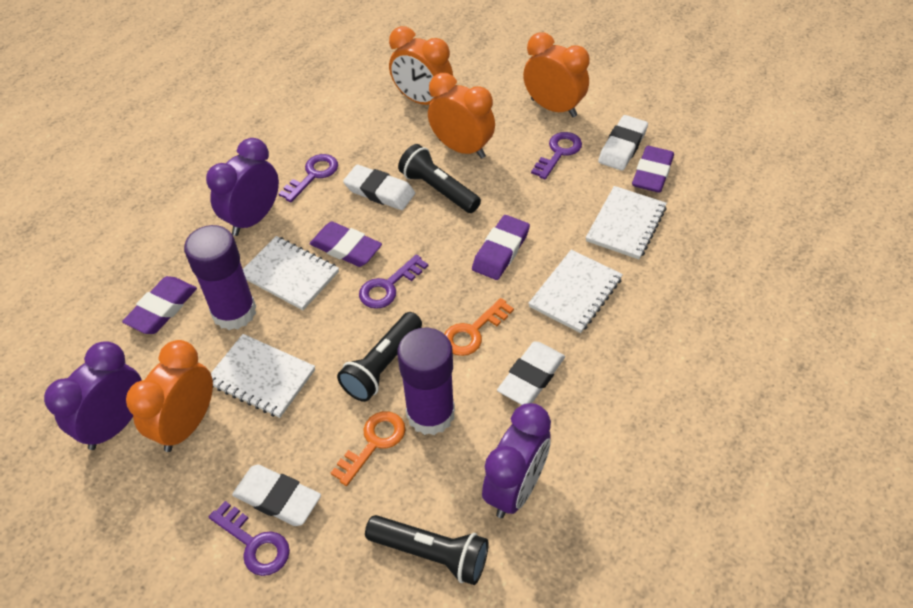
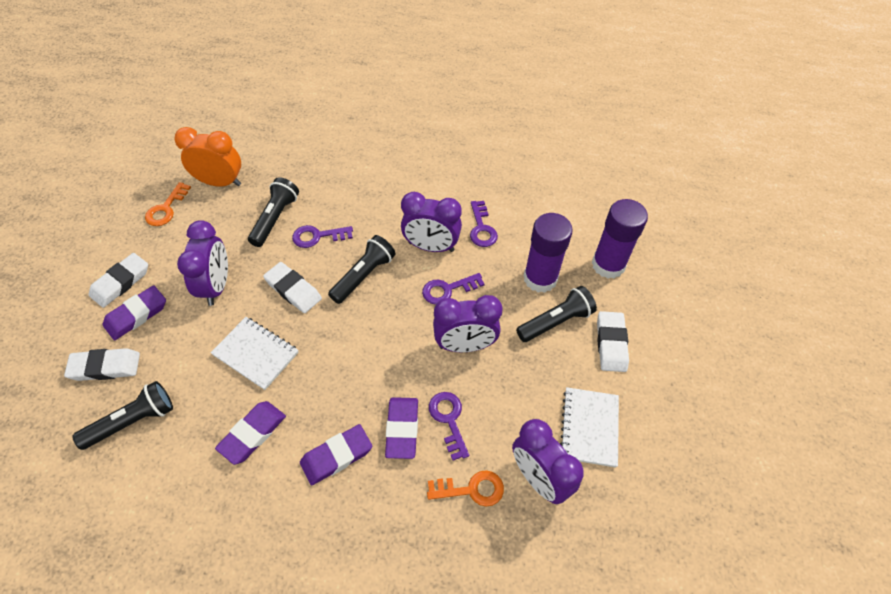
black flashlight: 3 -> 4
orange clock: 4 -> 1
purple clock: 3 -> 4
white notebook: 4 -> 2

